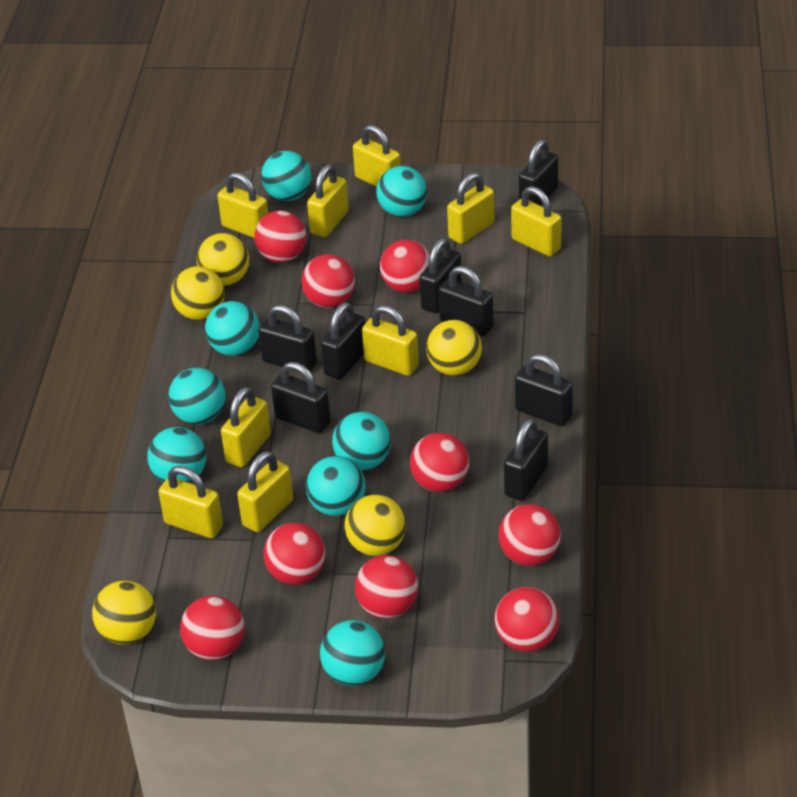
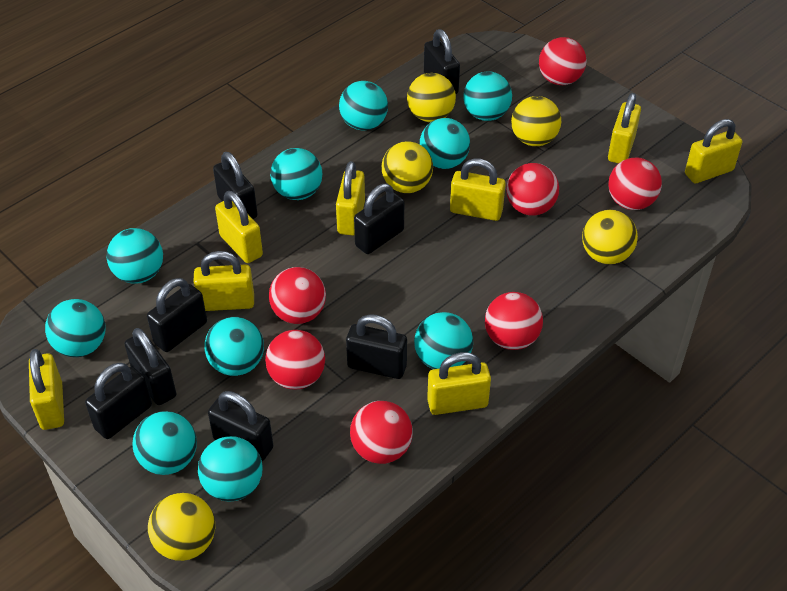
red ball: 9 -> 7
turquoise ball: 8 -> 10
yellow padlock: 9 -> 8

